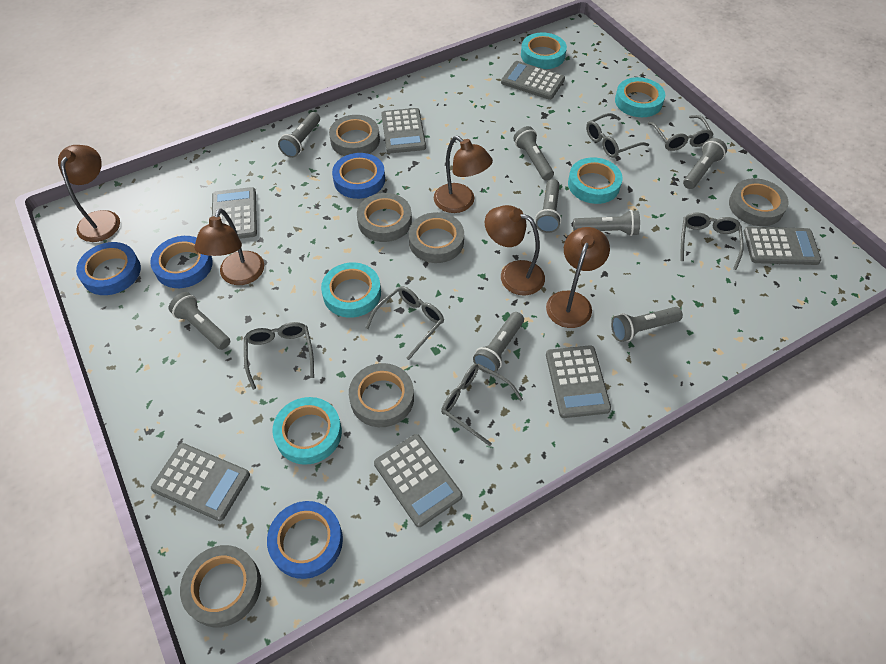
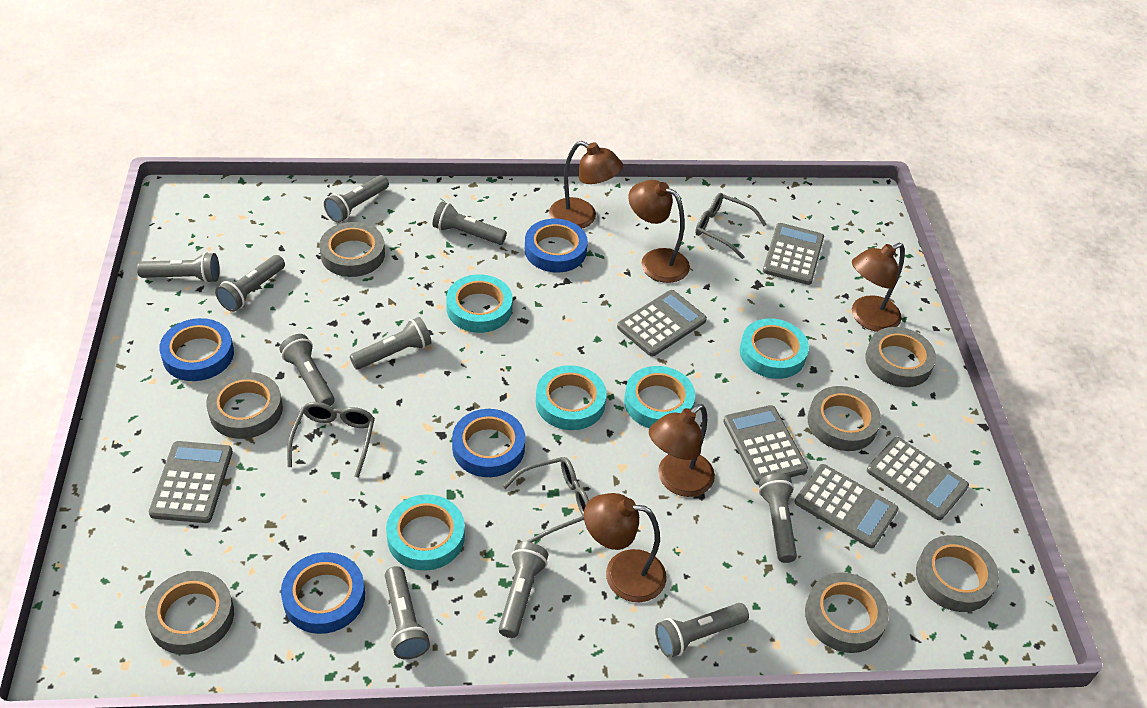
grey calculator: 7 -> 6
grey flashlight: 8 -> 10
grey glasses: 6 -> 3
grey tape: 6 -> 7

